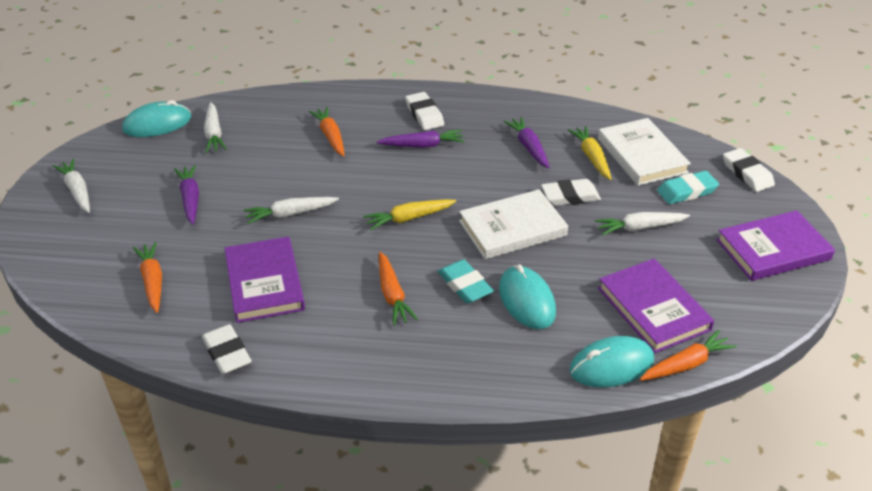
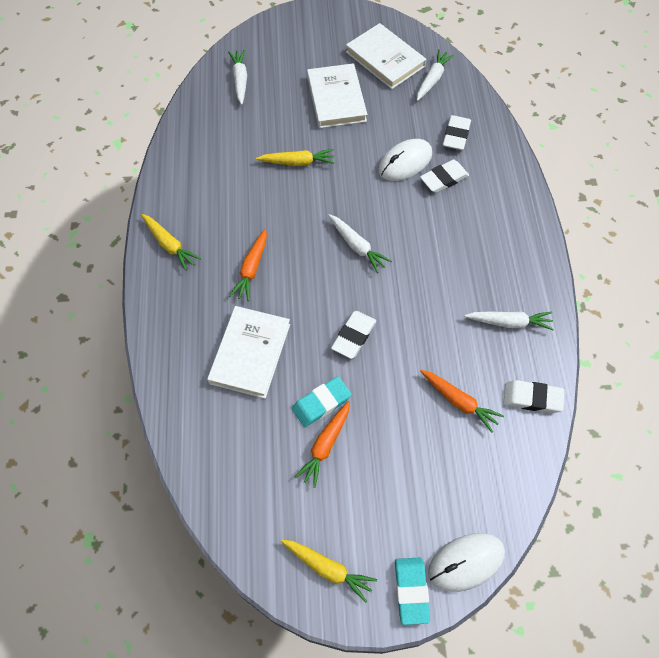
orange carrot: 4 -> 3
purple book: 3 -> 0
purple carrot: 3 -> 0
turquoise mouse: 3 -> 0
white book: 2 -> 3
white mouse: 0 -> 2
yellow carrot: 2 -> 3

